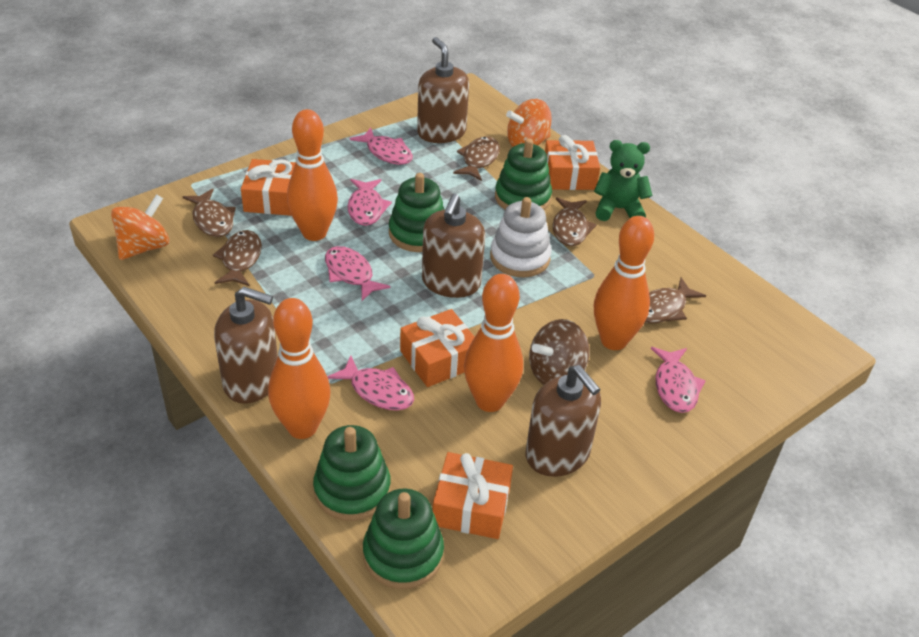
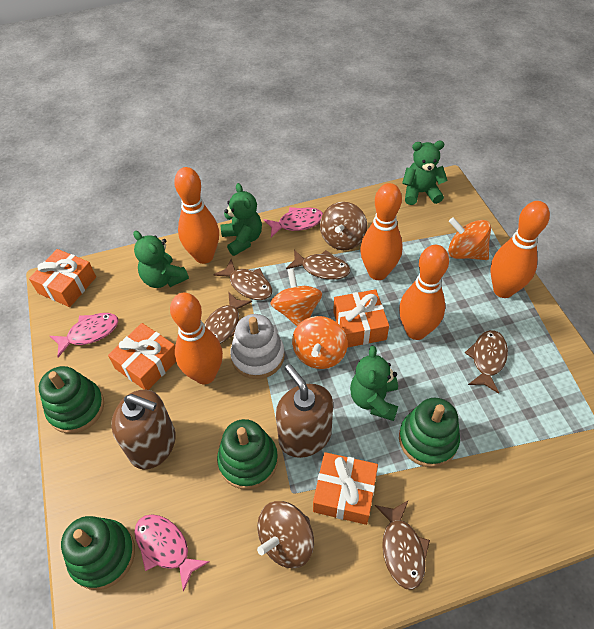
brown soap dispenser: 4 -> 2
brown spinning top: 1 -> 2
green teddy bear: 1 -> 4
orange bowling pin: 4 -> 5
orange spinning top: 2 -> 3
pink fish: 5 -> 3

